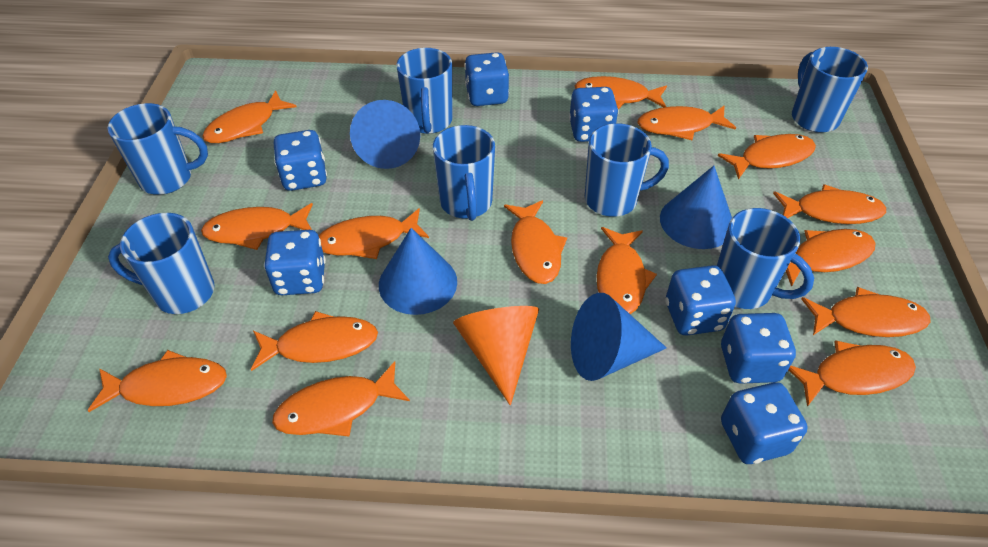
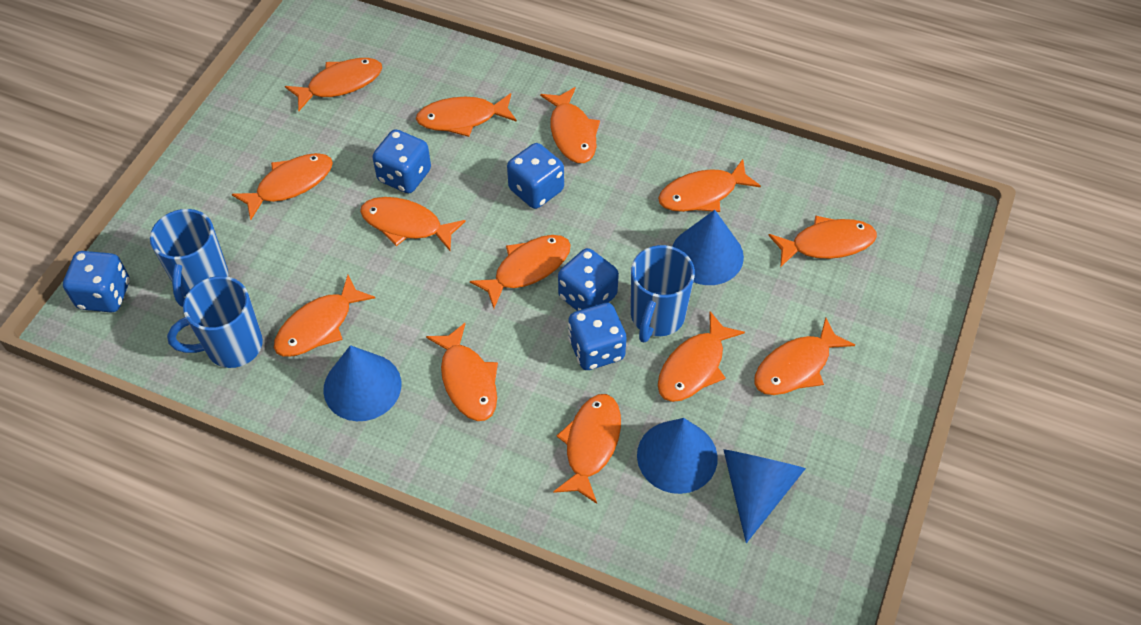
blue dice: 7 -> 5
blue mug: 7 -> 3
orange cone: 1 -> 0
orange fish: 15 -> 13

